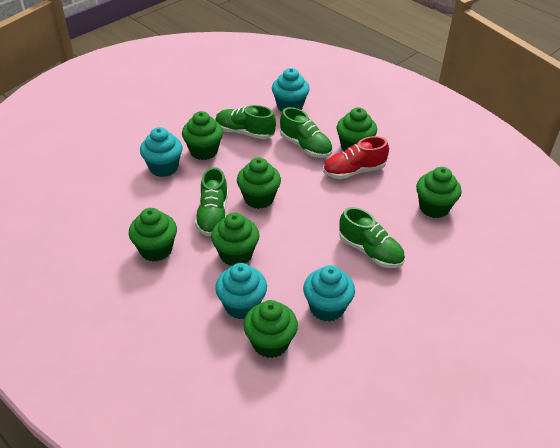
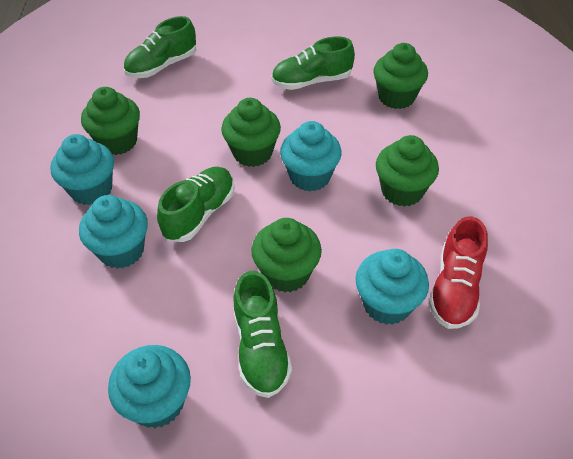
green cupcake: 7 -> 5
turquoise cupcake: 4 -> 5

